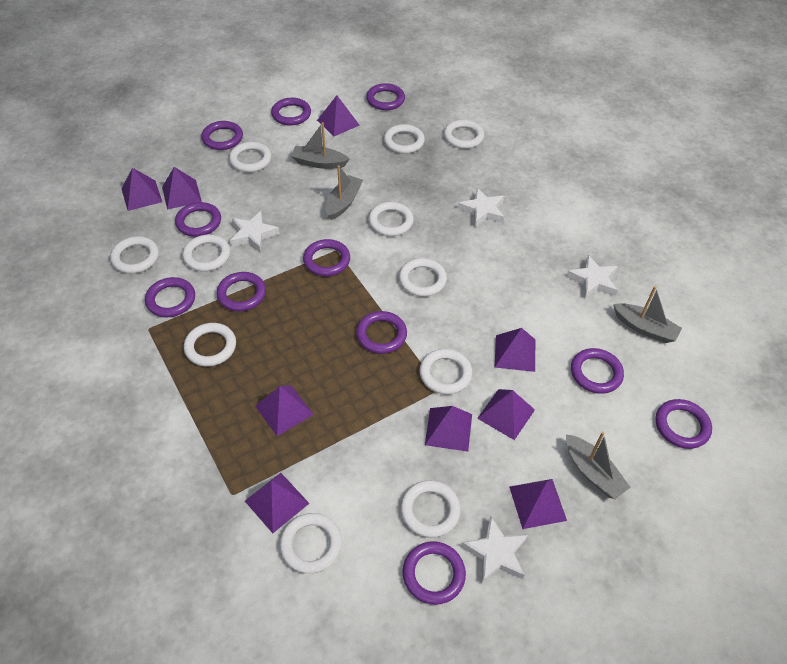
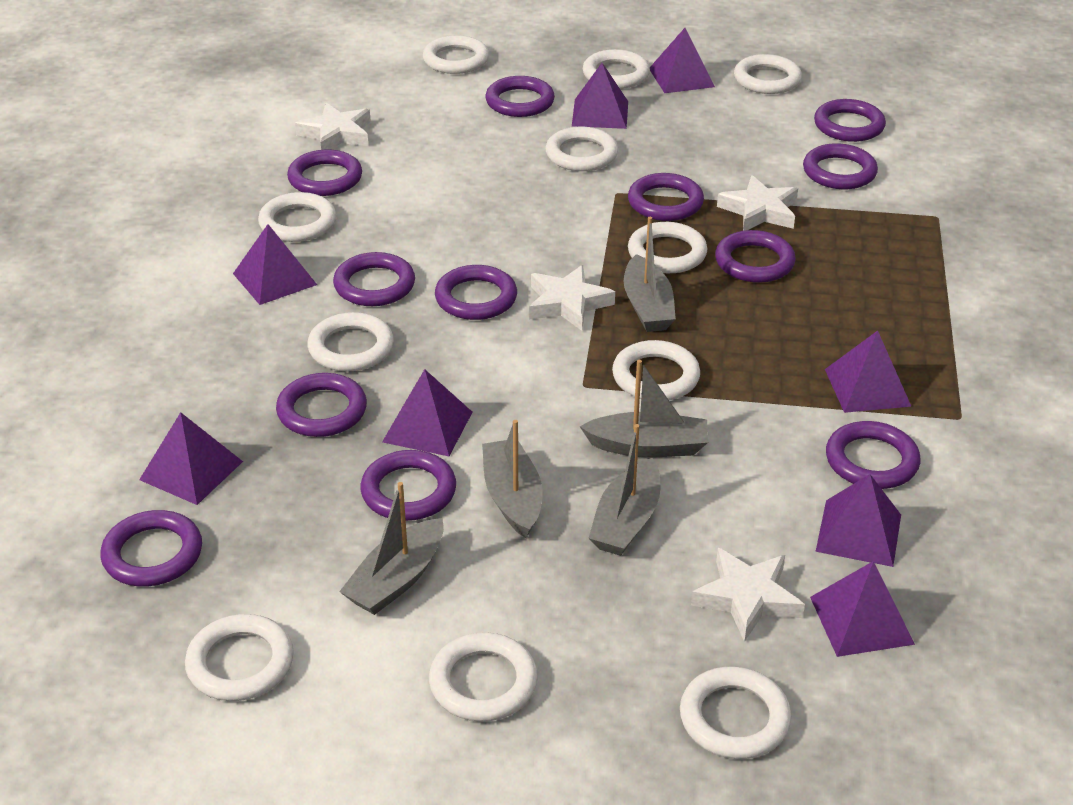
grey boat: 4 -> 5
purple pyramid: 9 -> 8
purple ring: 11 -> 12

